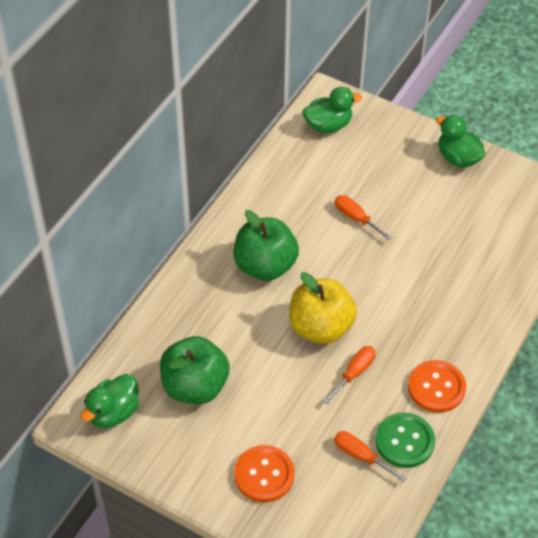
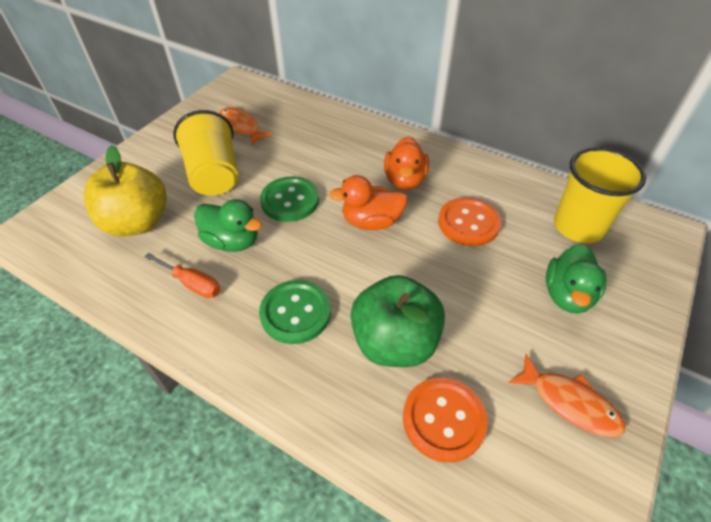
green apple: 2 -> 1
green button: 1 -> 2
green duck: 3 -> 2
orange duck: 0 -> 2
orange fish: 0 -> 2
orange screwdriver: 3 -> 1
yellow cup: 0 -> 2

